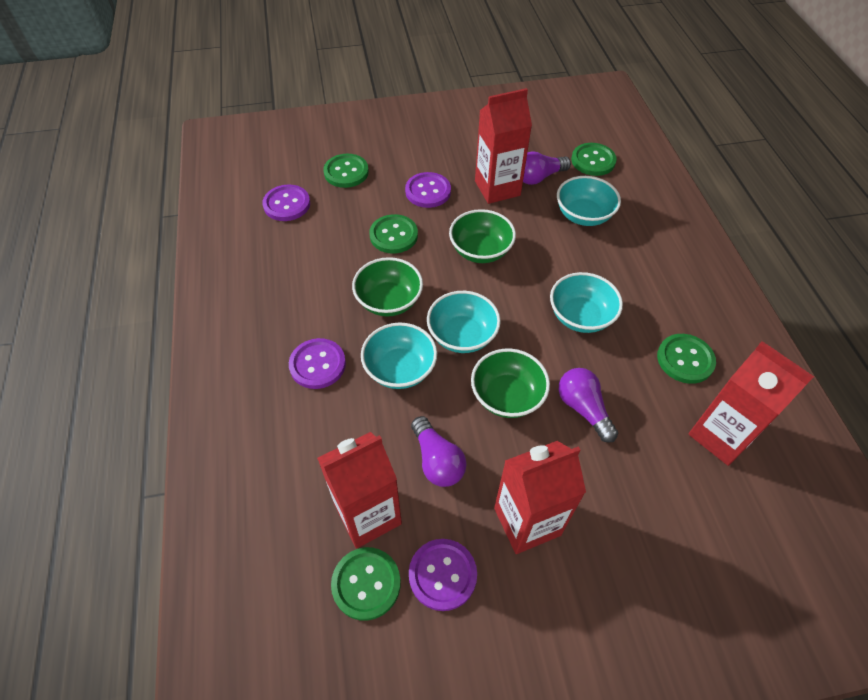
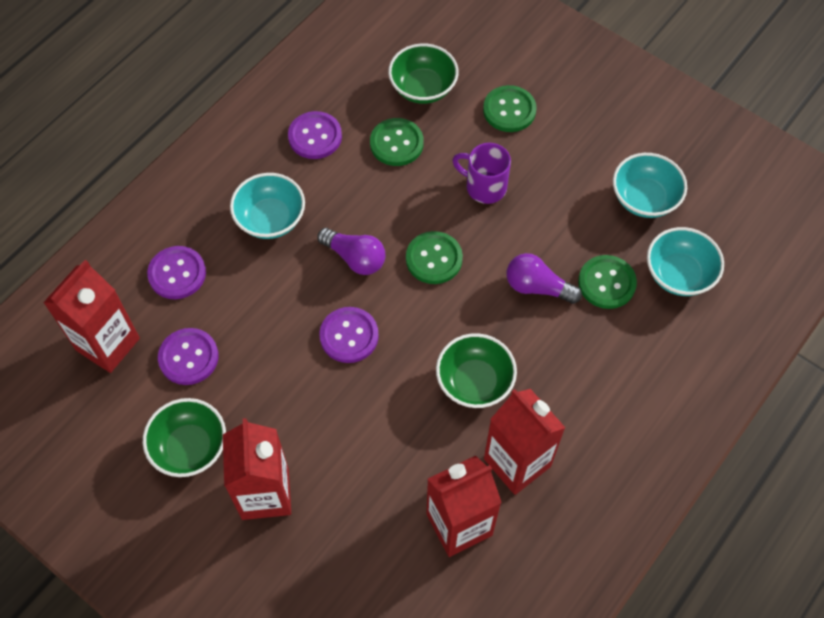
green button: 5 -> 4
purple light bulb: 3 -> 2
purple mug: 0 -> 1
turquoise bowl: 4 -> 3

